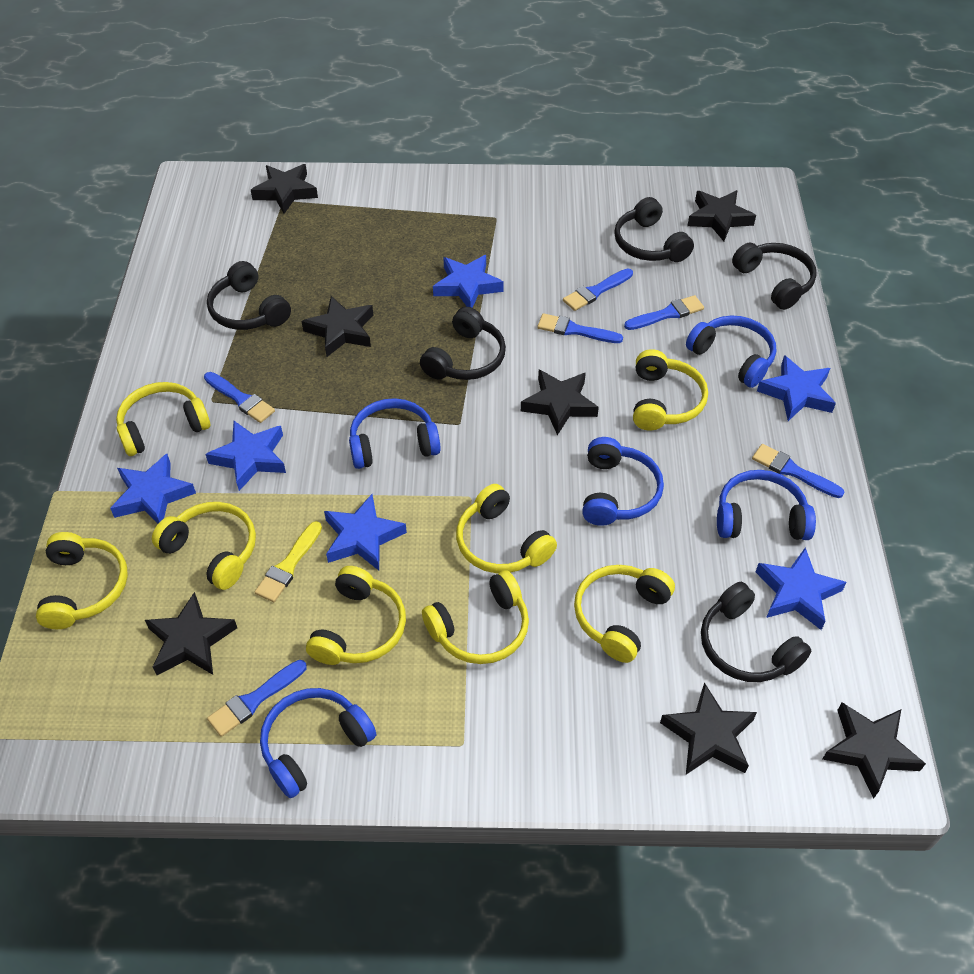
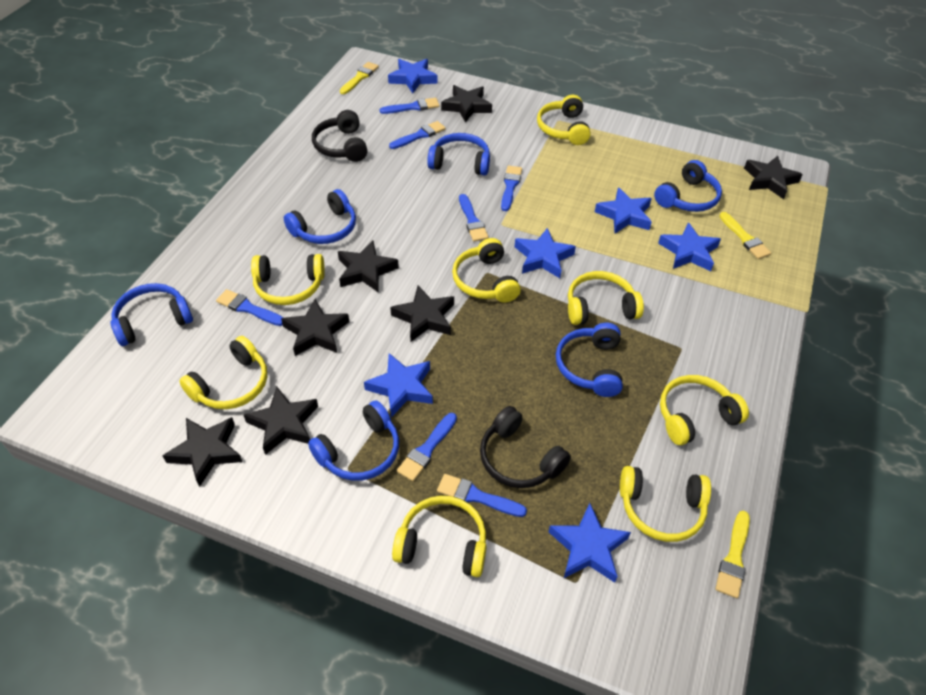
black headphones: 5 -> 2
blue brush: 6 -> 7
blue headphones: 5 -> 6
yellow brush: 1 -> 3

